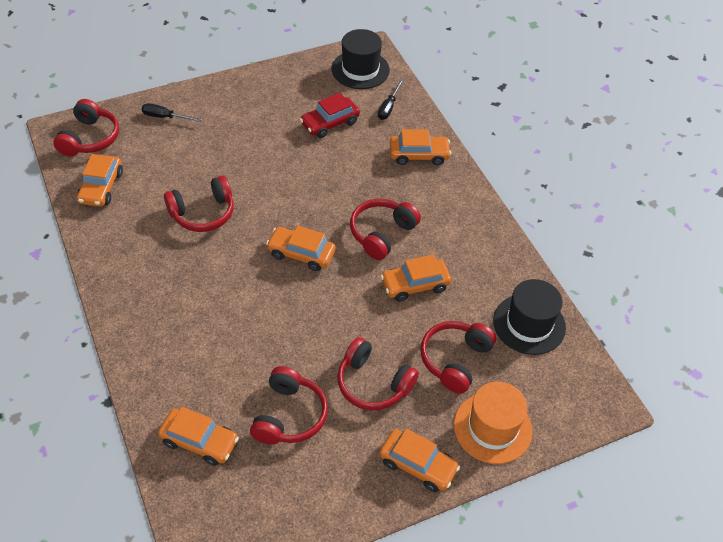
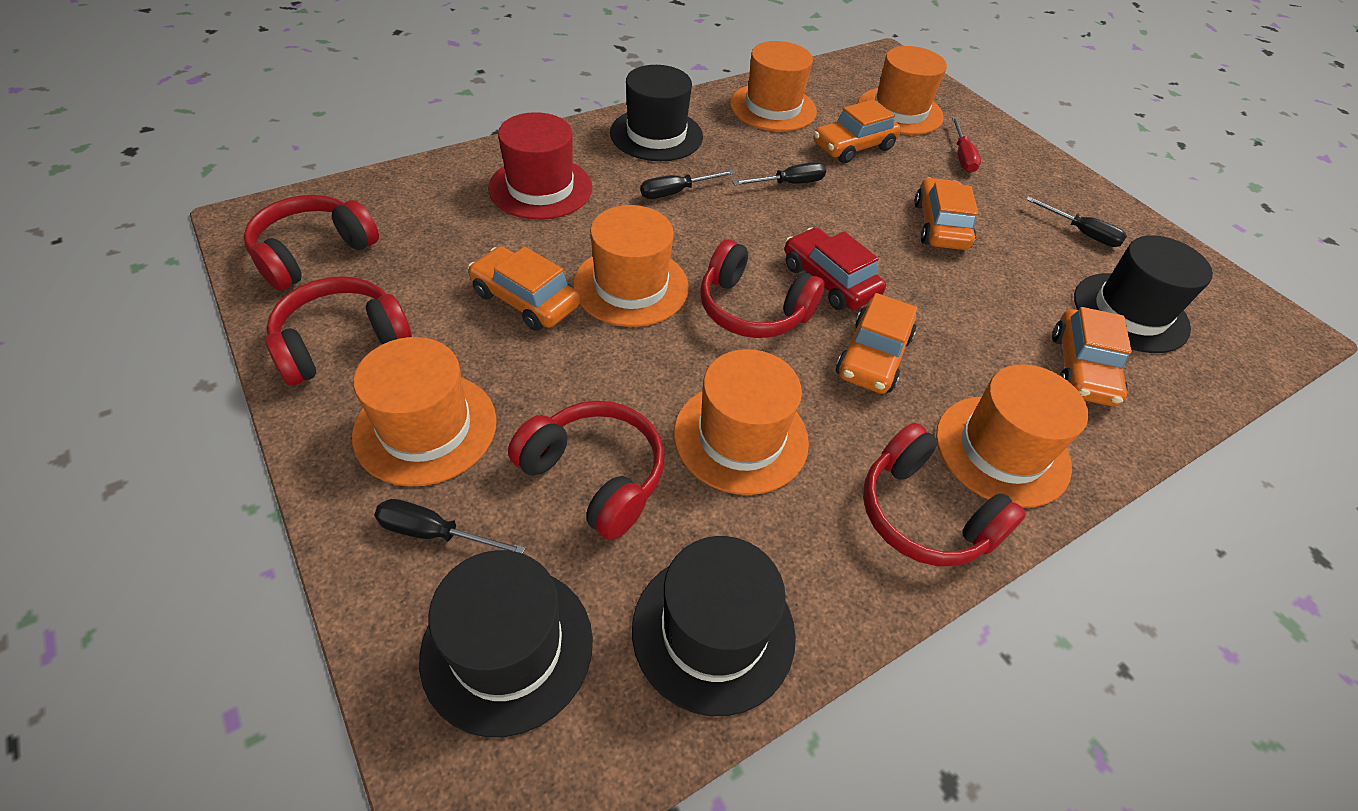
black hat: 2 -> 4
black screwdriver: 2 -> 4
orange car: 6 -> 5
orange hat: 1 -> 6
red hat: 0 -> 1
red headphones: 6 -> 5
red screwdriver: 0 -> 1

